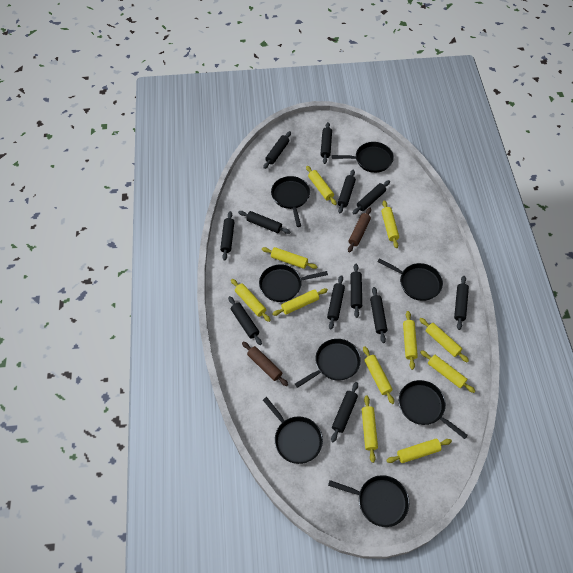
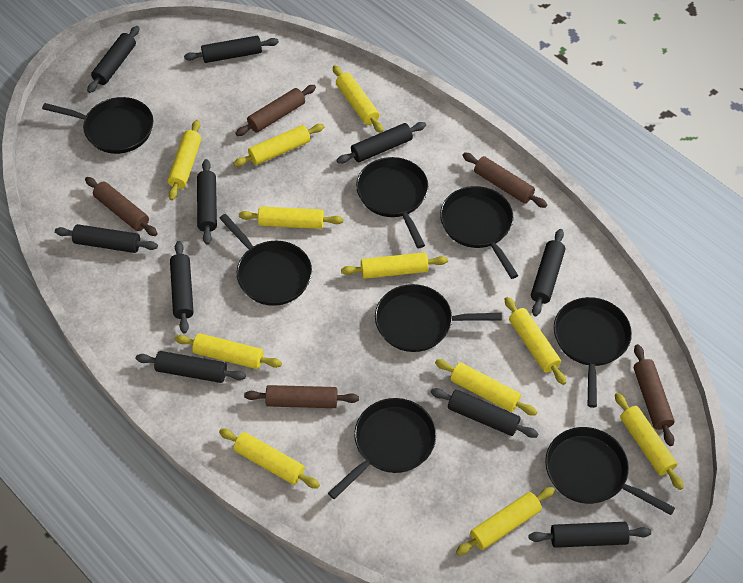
black rolling pin: 12 -> 10
brown rolling pin: 2 -> 5

